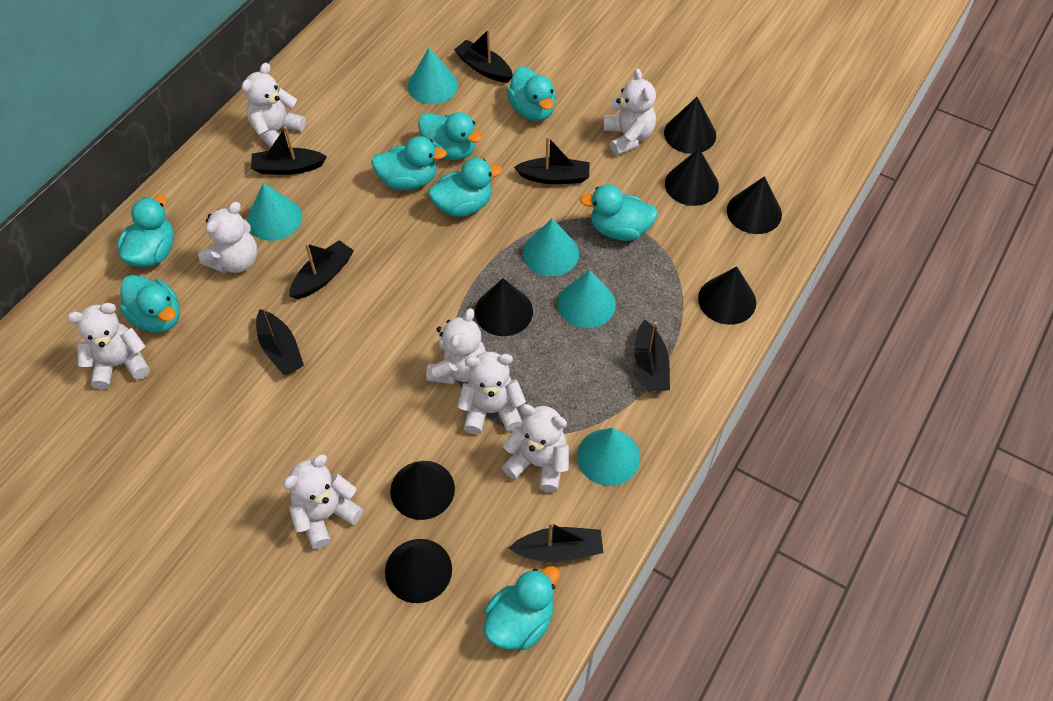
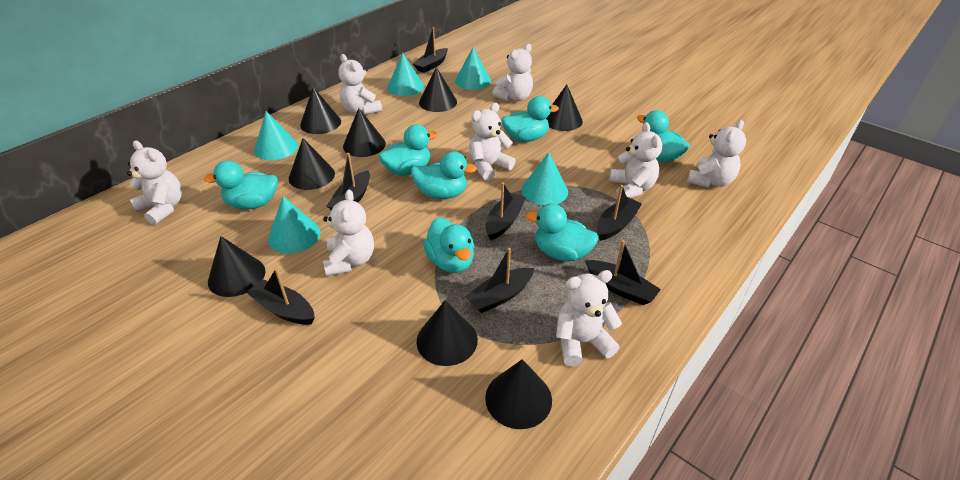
black cone: 7 -> 8
turquoise duck: 8 -> 7

